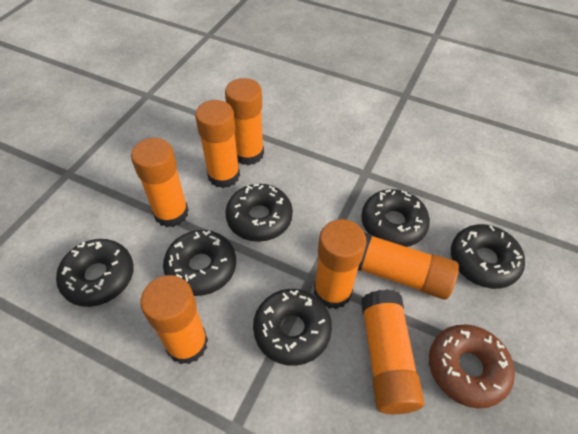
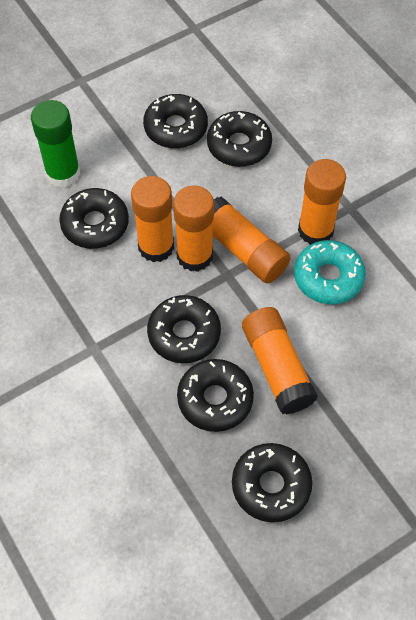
brown donut: 1 -> 0
green glue stick: 0 -> 1
orange glue stick: 7 -> 5
turquoise donut: 0 -> 1

